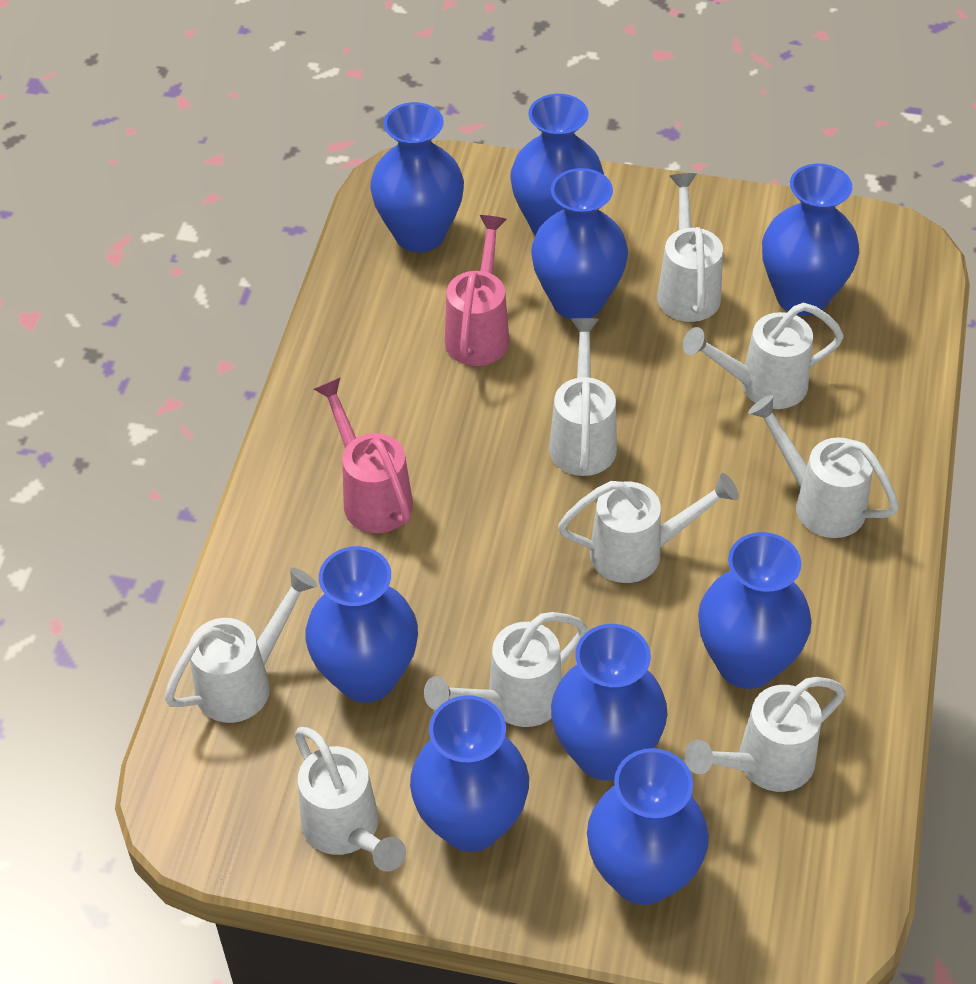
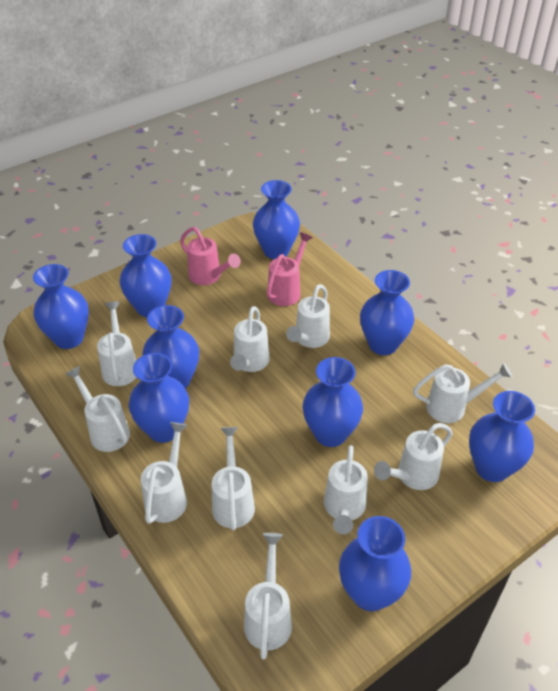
white watering can: 9 -> 10

